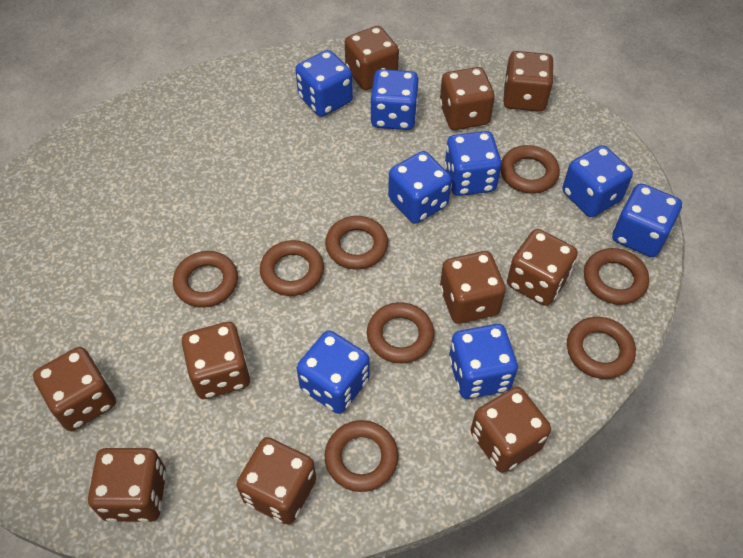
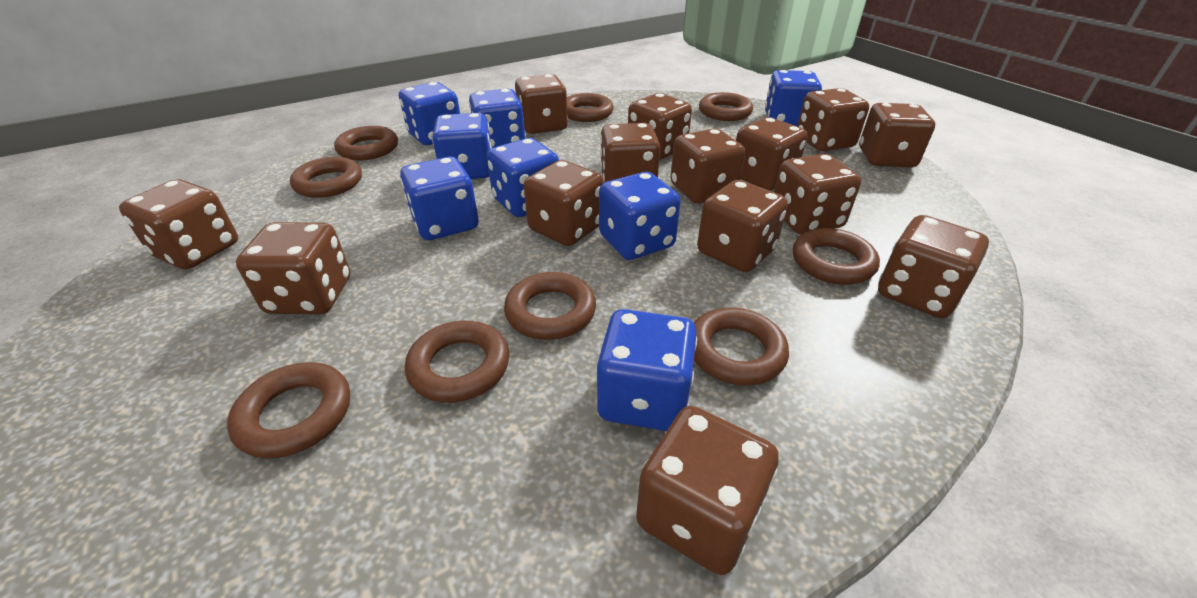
brown dice: 10 -> 14
brown ring: 8 -> 9

